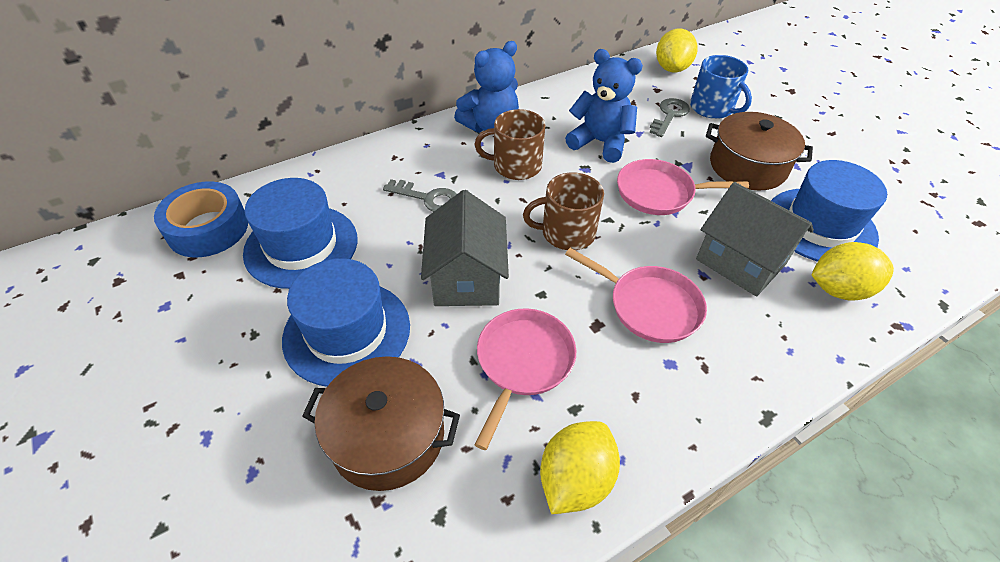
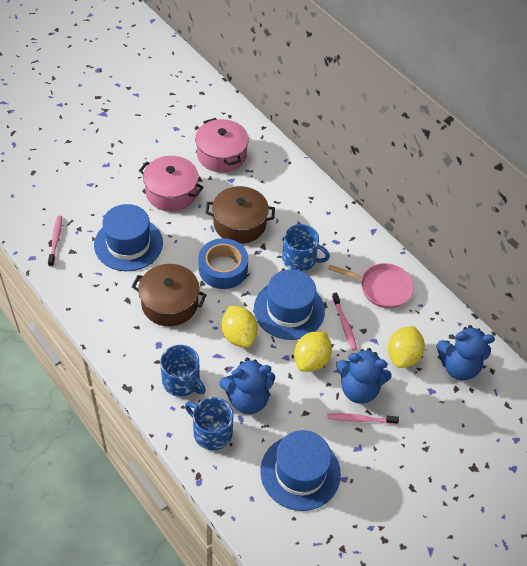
blue mug: 1 -> 3
blue teddy bear: 2 -> 3
brown mug: 2 -> 0
grey house: 2 -> 0
grey key: 2 -> 0
pink pan: 3 -> 1
pink pot: 0 -> 2
pink toothbrush: 0 -> 3

